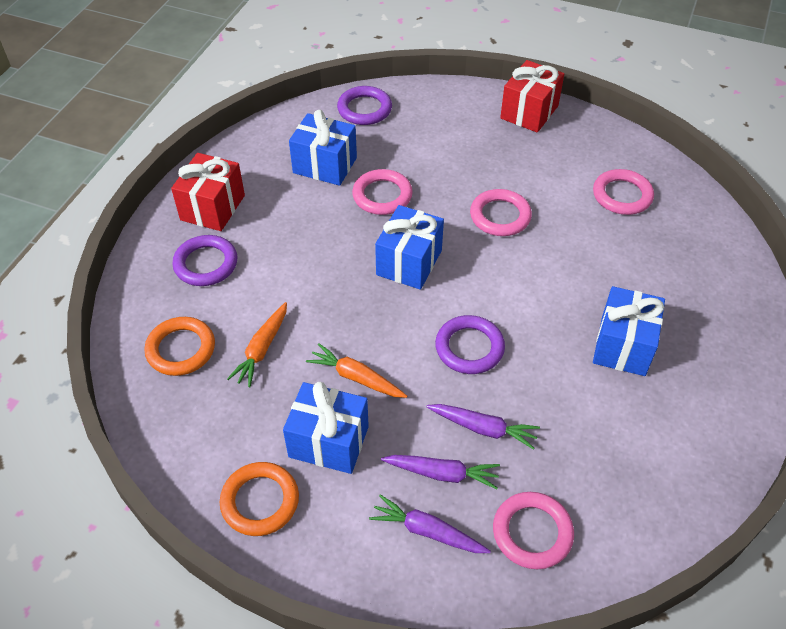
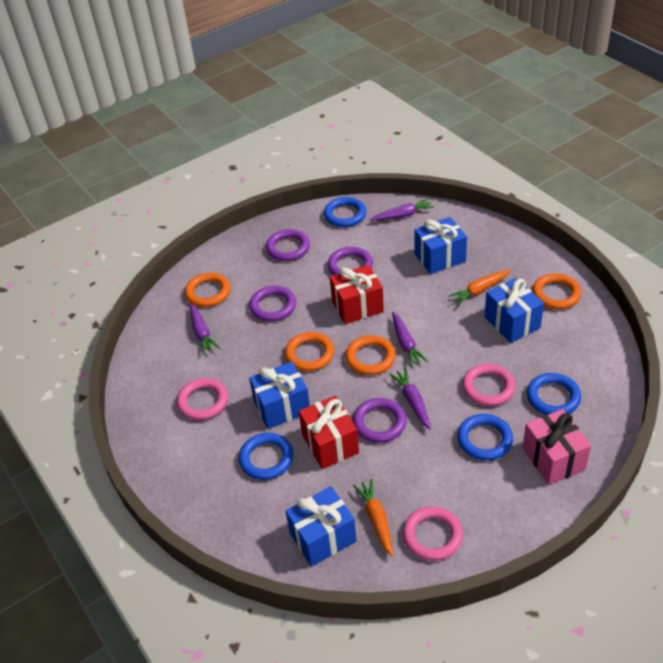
blue ring: 0 -> 4
orange ring: 2 -> 4
pink gift: 0 -> 1
pink ring: 4 -> 3
purple carrot: 3 -> 4
purple ring: 3 -> 4

